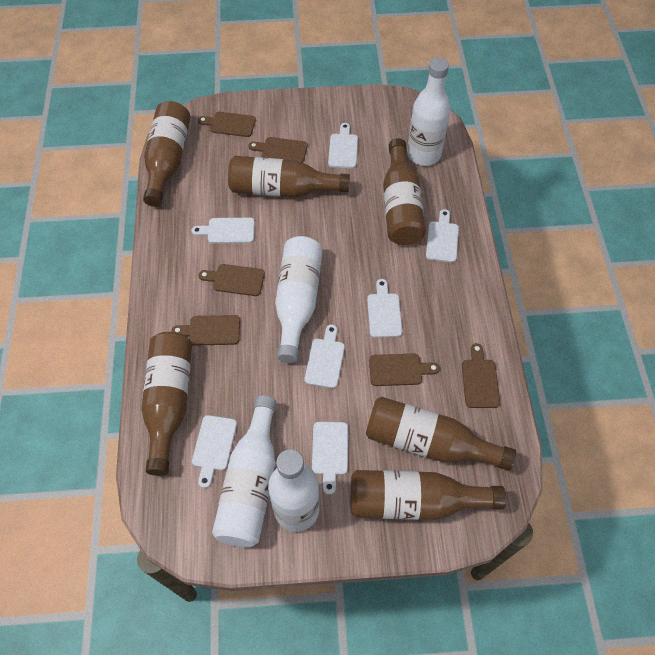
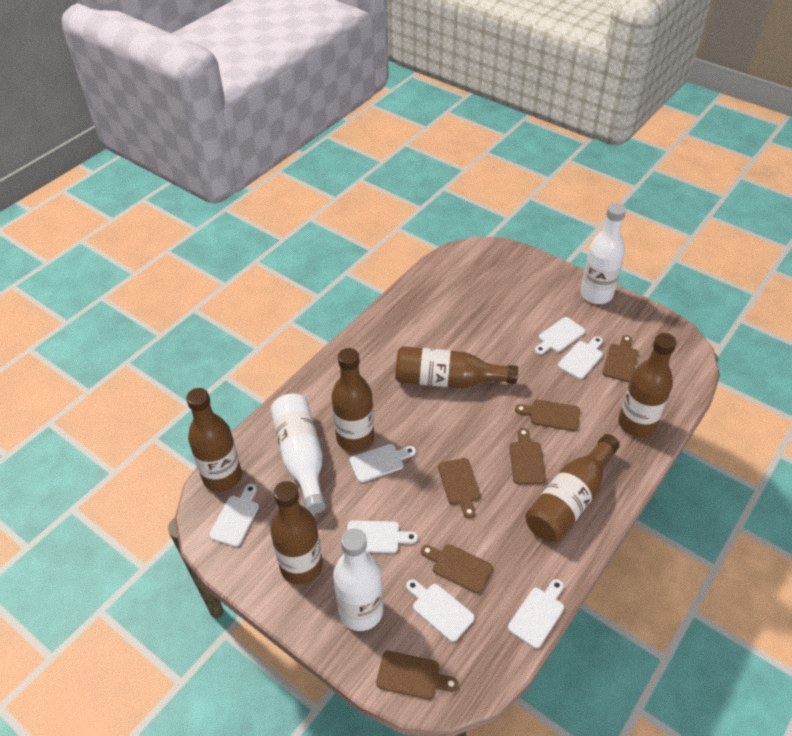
white bottle: 4 -> 3

